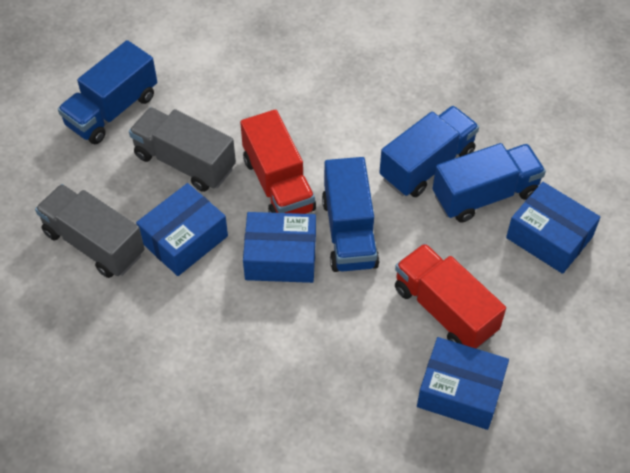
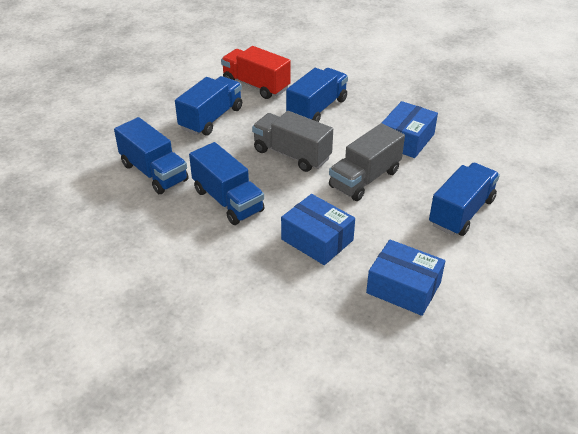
blue box: 4 -> 3
blue truck: 4 -> 5
red truck: 2 -> 1

